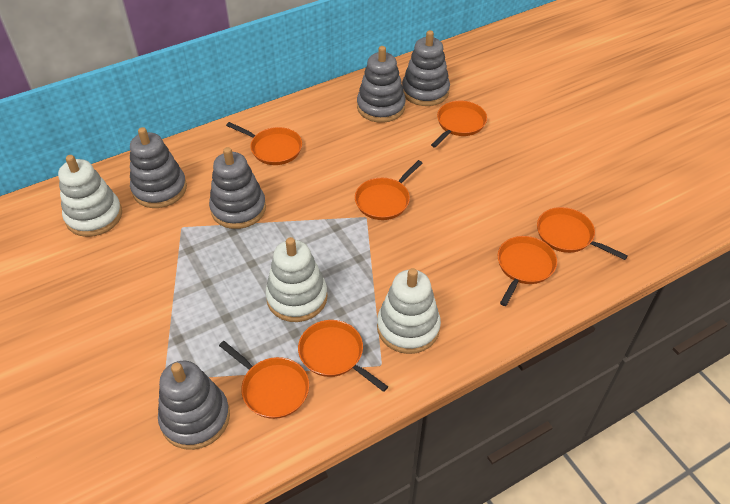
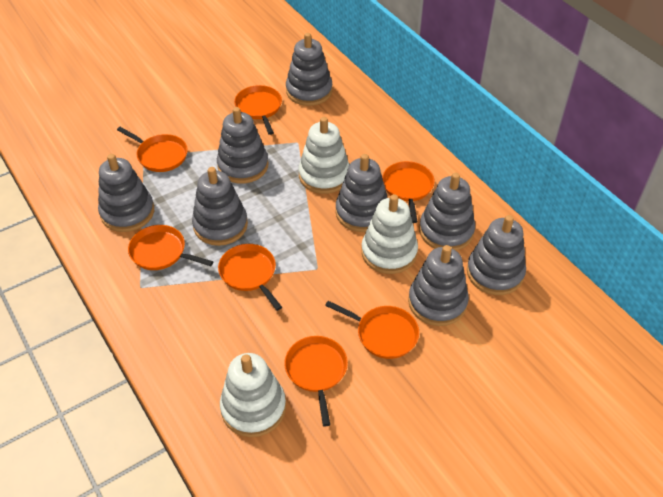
grey stacking toy: 5 -> 8

